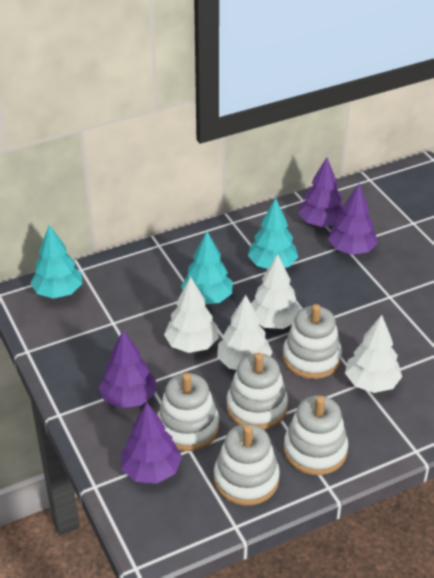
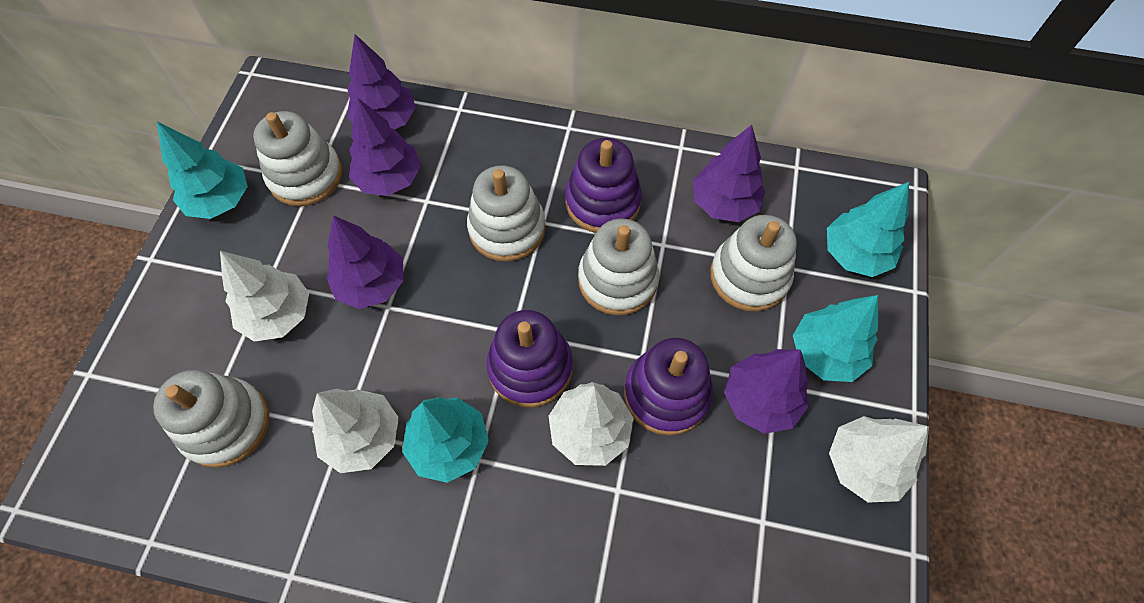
purple stacking toy: 0 -> 3
purple tree: 4 -> 5
turquoise tree: 3 -> 4

